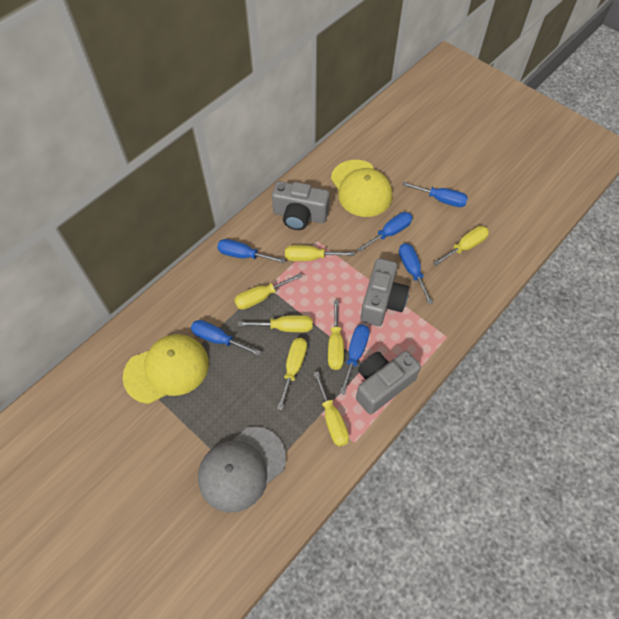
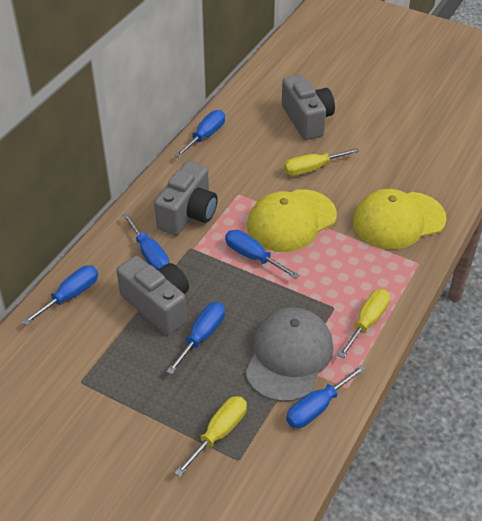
yellow screwdriver: 7 -> 3

